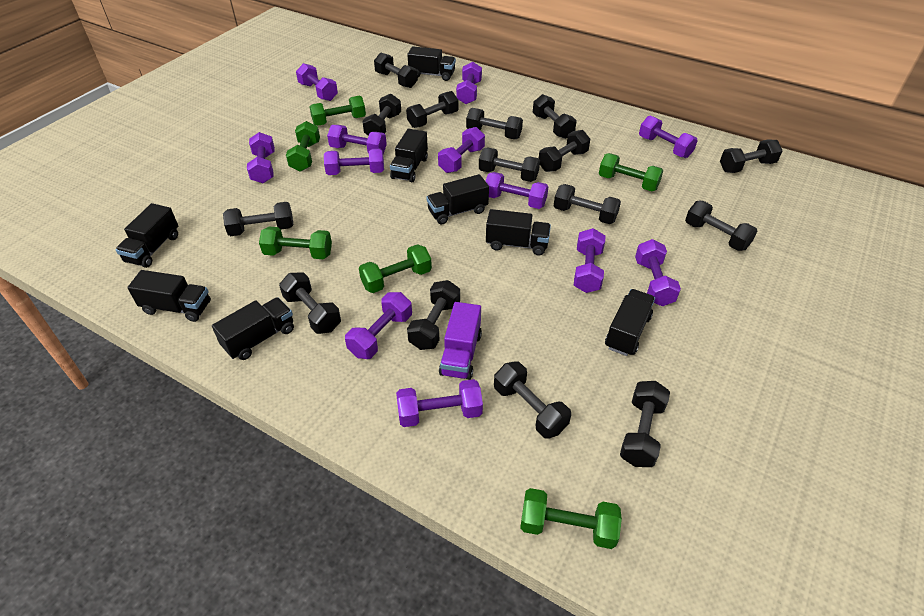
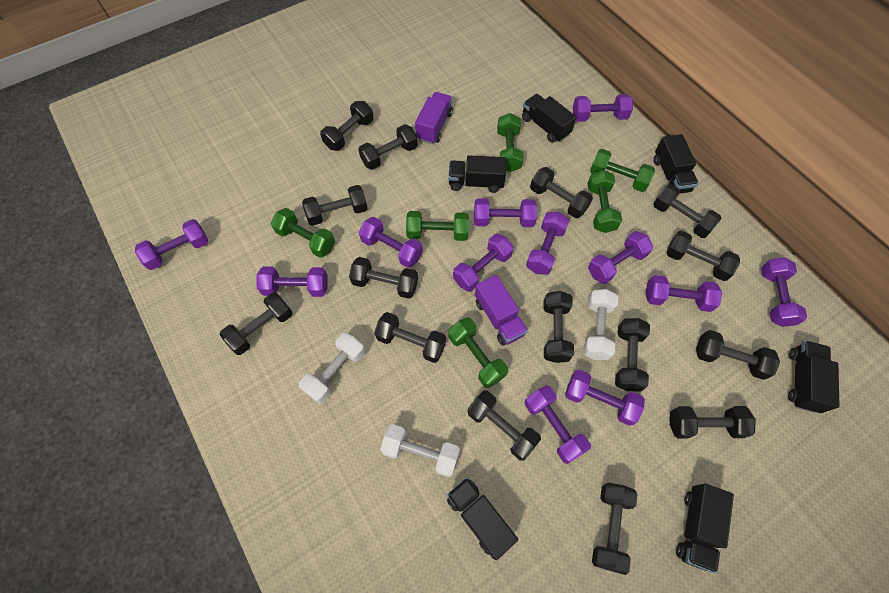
black truck: 8 -> 6
purple truck: 1 -> 2
white dumbbell: 0 -> 3

